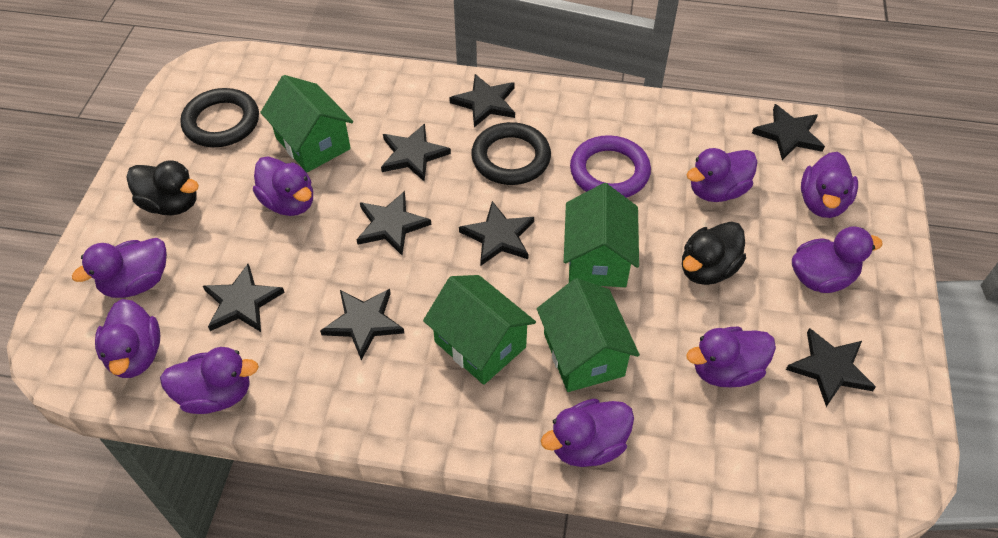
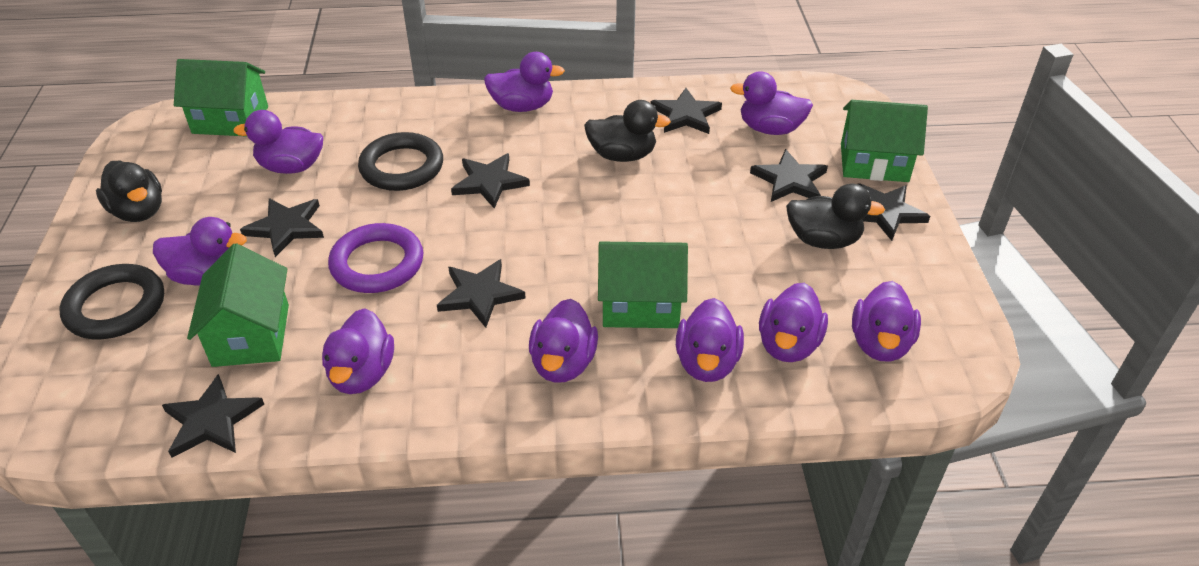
black duck: 2 -> 3
black star: 8 -> 7

